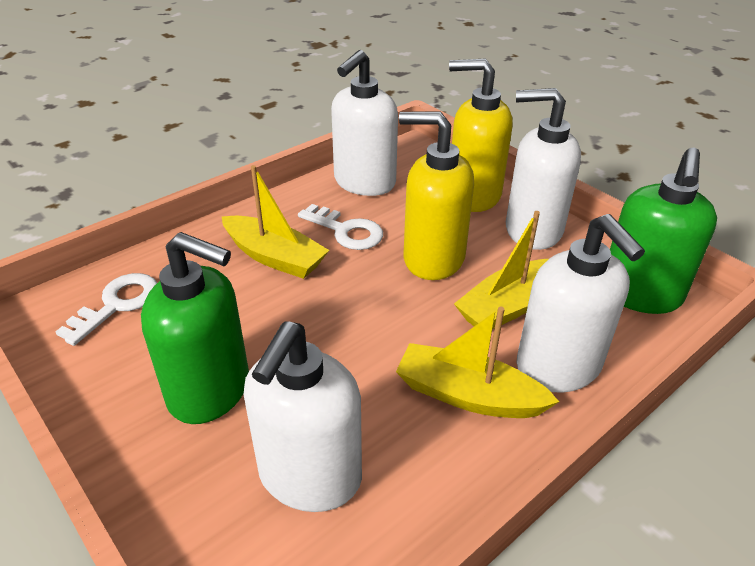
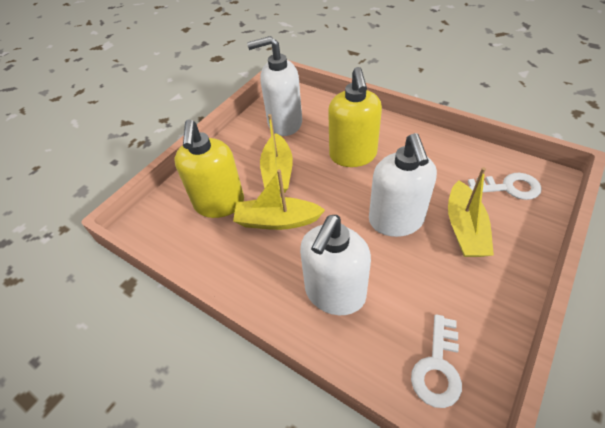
green soap dispenser: 2 -> 0
white soap dispenser: 4 -> 3

